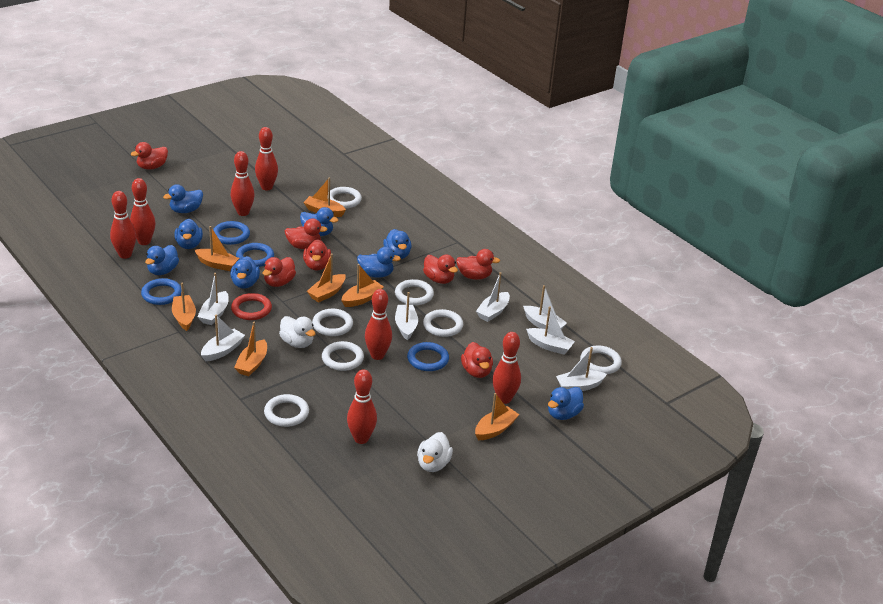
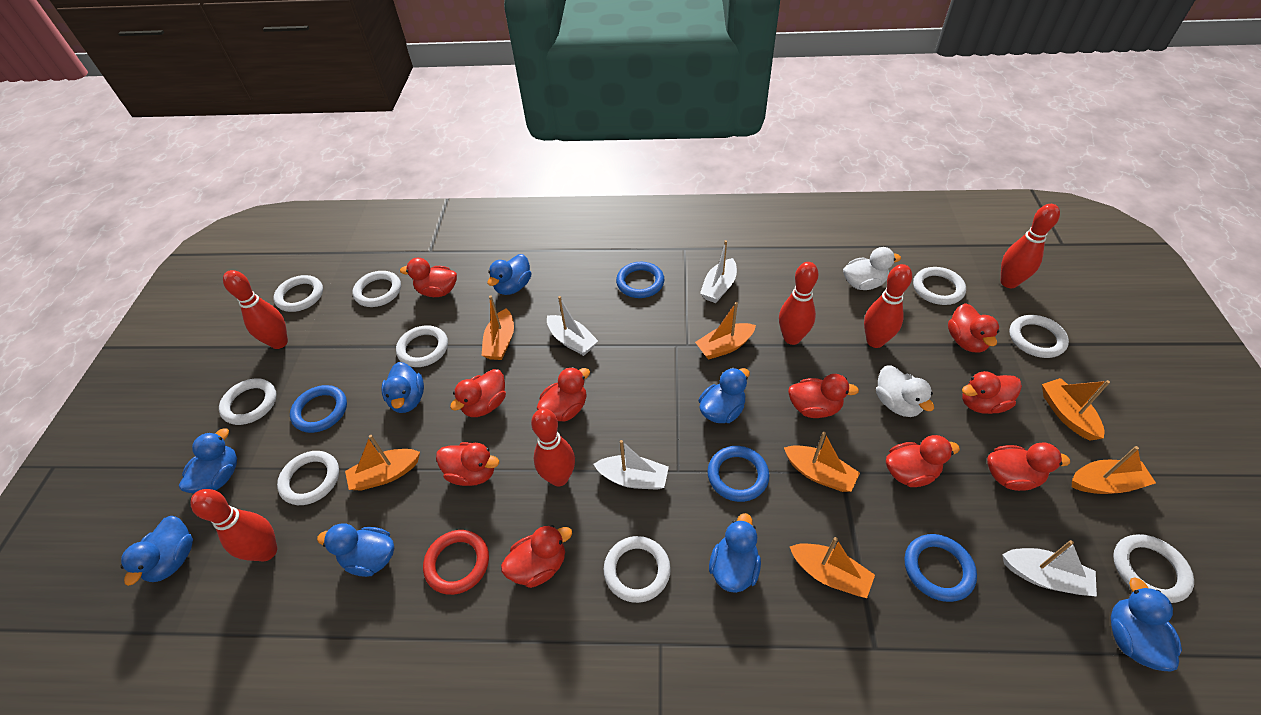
red bowling pin: 7 -> 6
red duck: 7 -> 10
white boat: 7 -> 4
white ring: 7 -> 9

